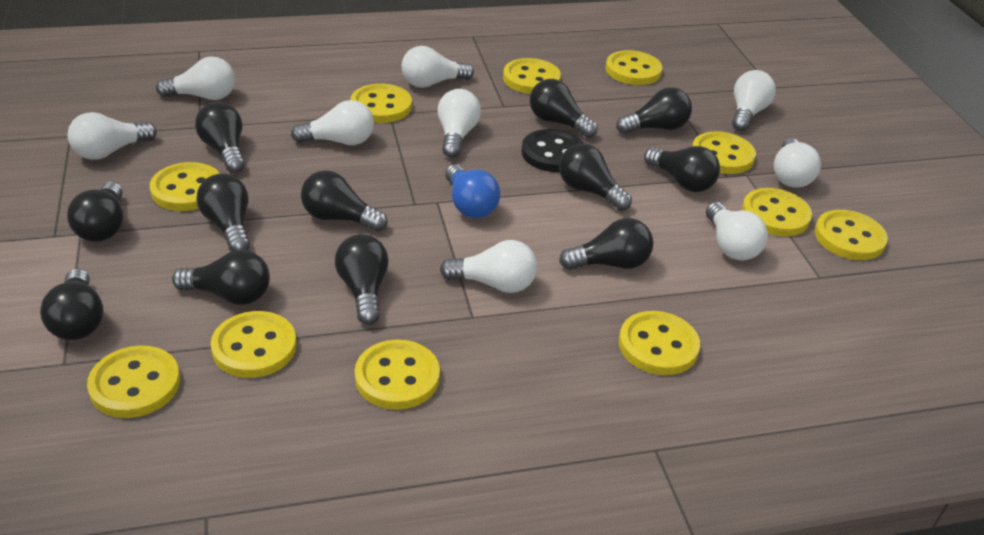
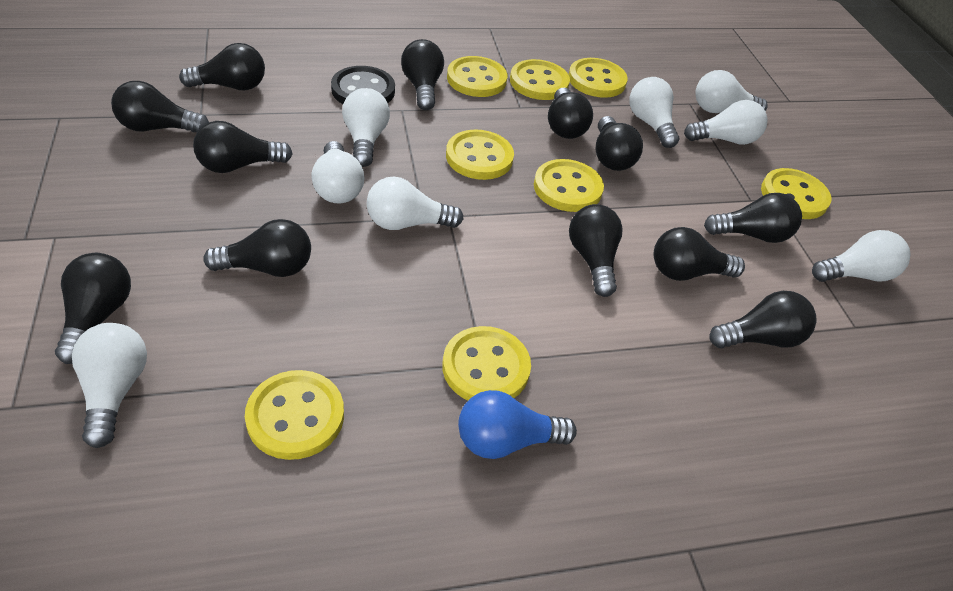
white light bulb: 9 -> 8
yellow button: 11 -> 8

